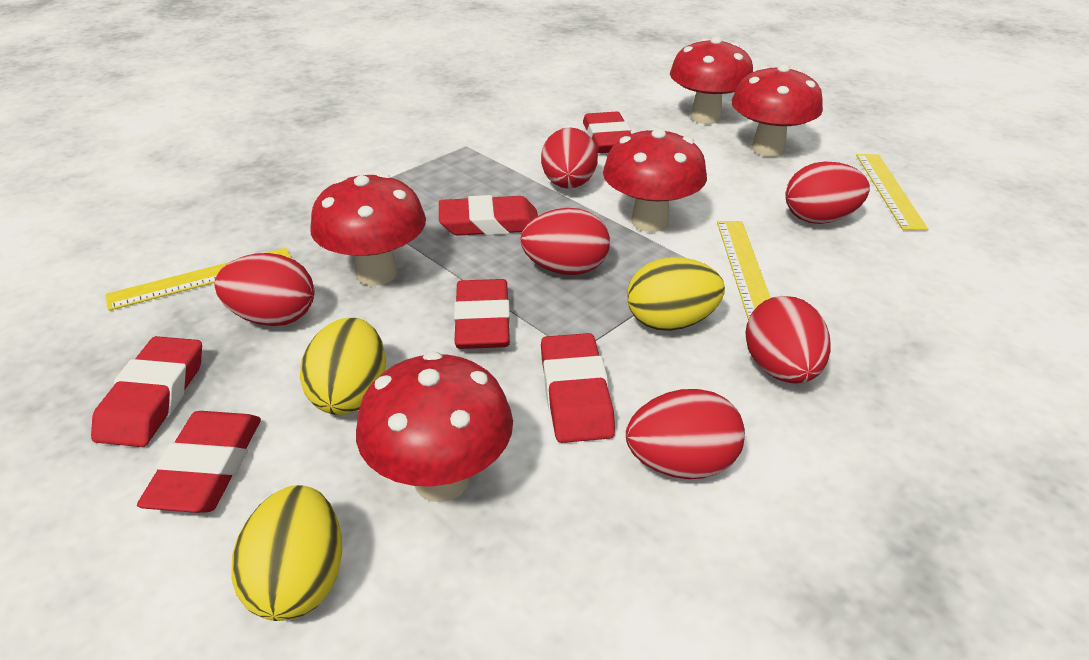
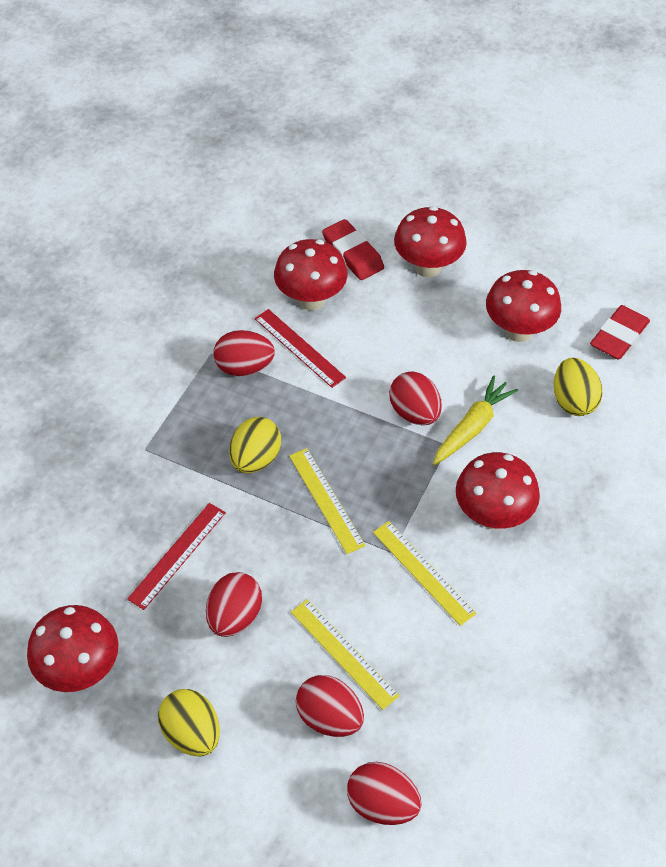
red egg: 6 -> 5
red eraser: 6 -> 2
red ruler: 0 -> 2
yellow carrot: 0 -> 1

